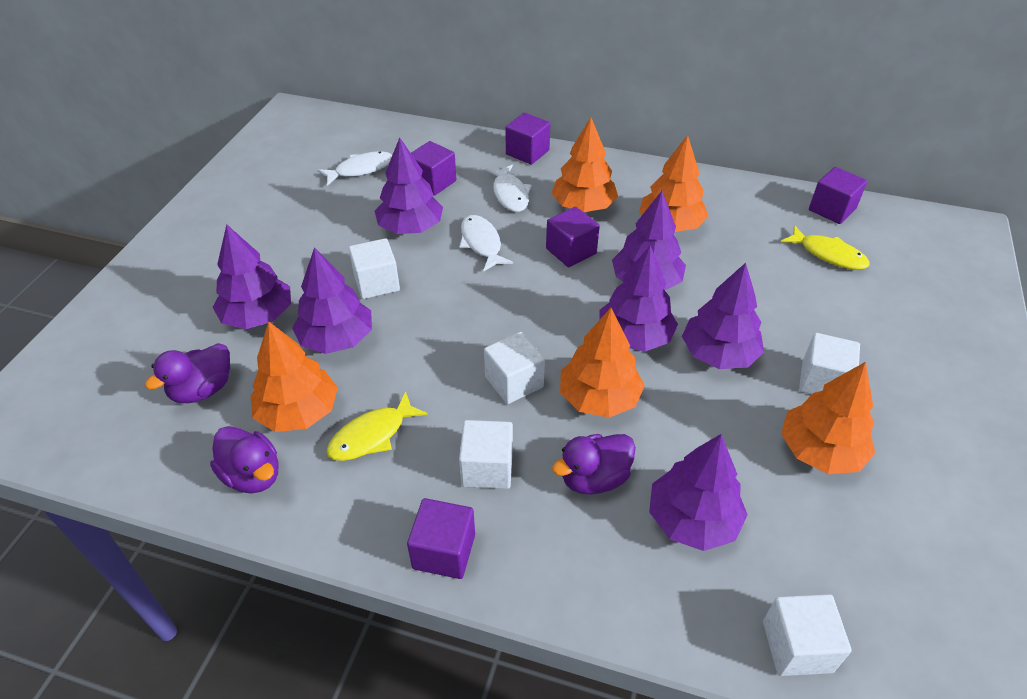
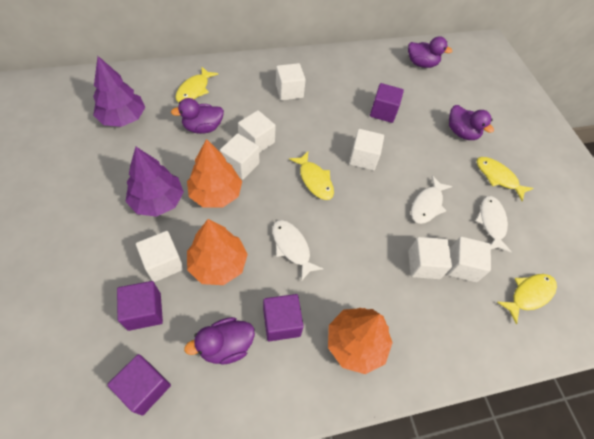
orange tree: 5 -> 3
purple cube: 5 -> 4
purple duck: 3 -> 4
purple tree: 7 -> 2
white cube: 5 -> 7
yellow fish: 2 -> 4

